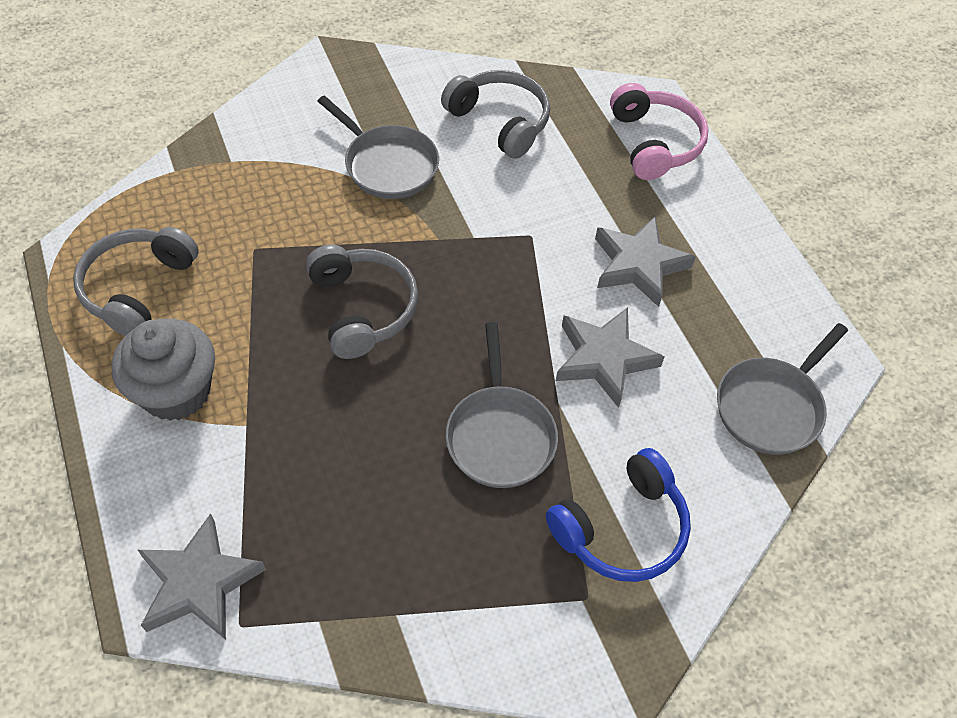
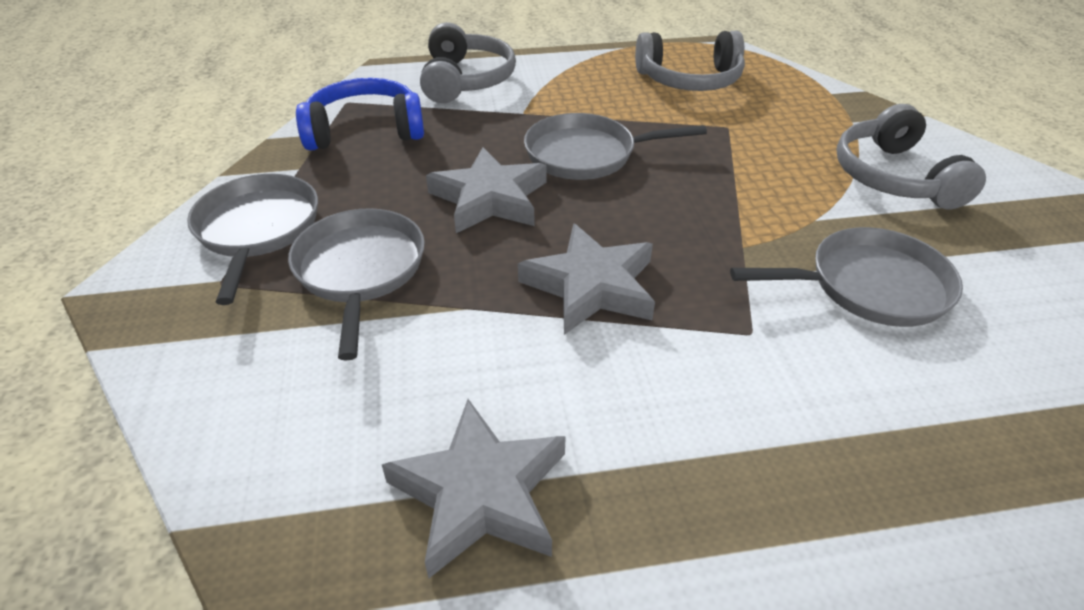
grey cupcake: 1 -> 0
grey pan: 3 -> 4
pink headphones: 1 -> 0

